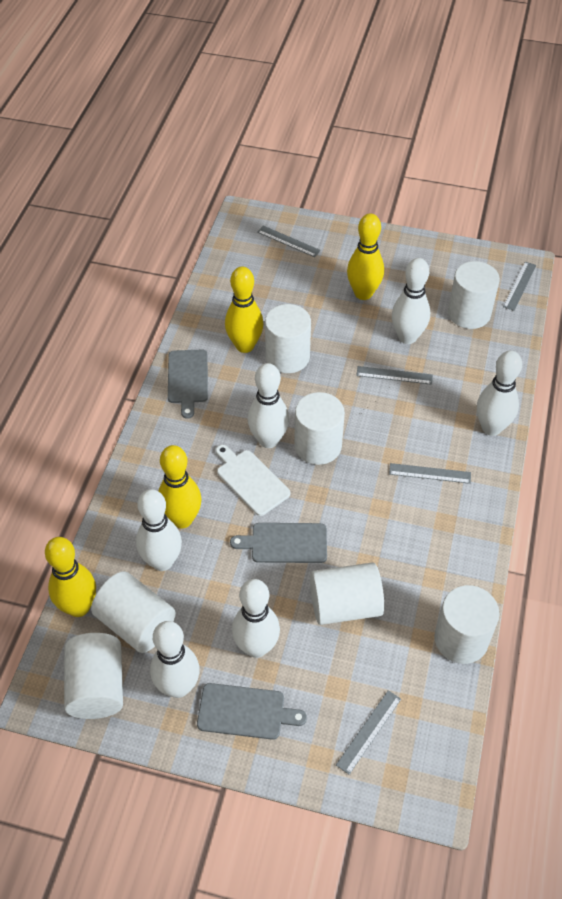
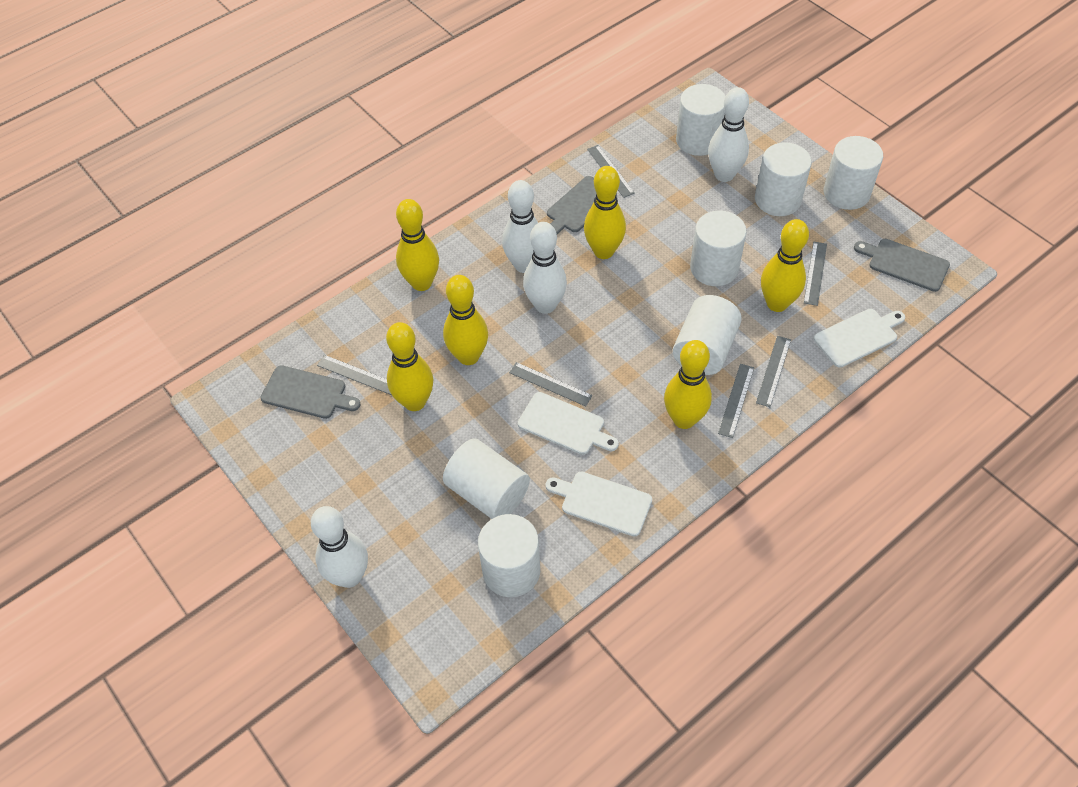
grey ruler: 5 -> 6
white bowling pin: 6 -> 4
white cutting board: 1 -> 3
yellow bowling pin: 4 -> 6

